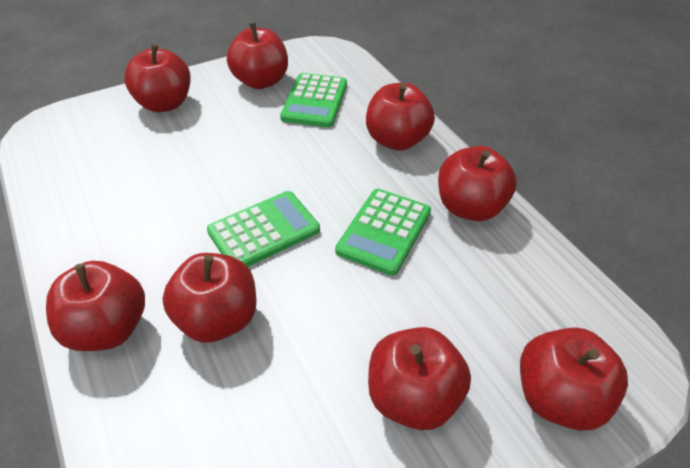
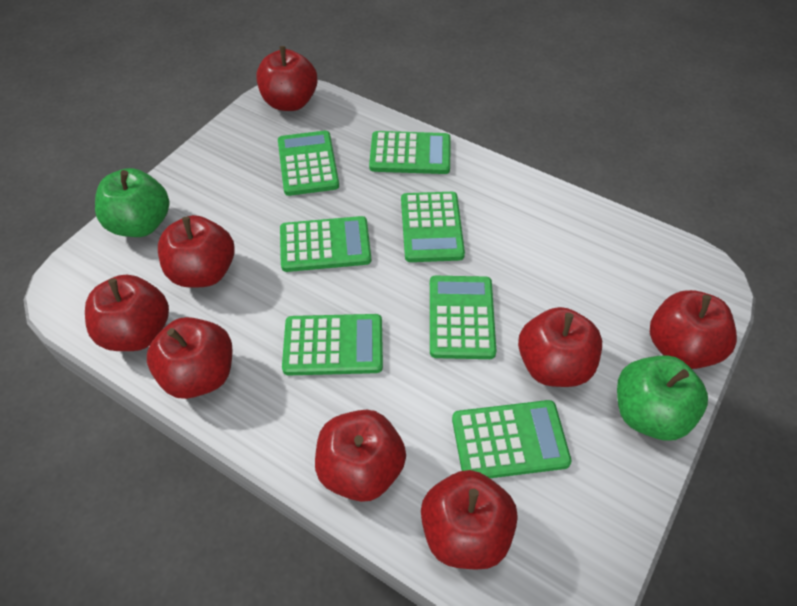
green apple: 0 -> 2
green calculator: 3 -> 7

